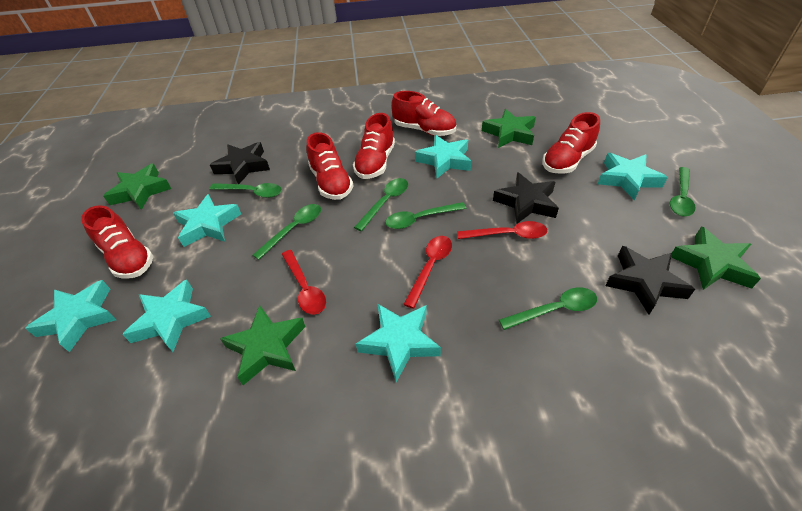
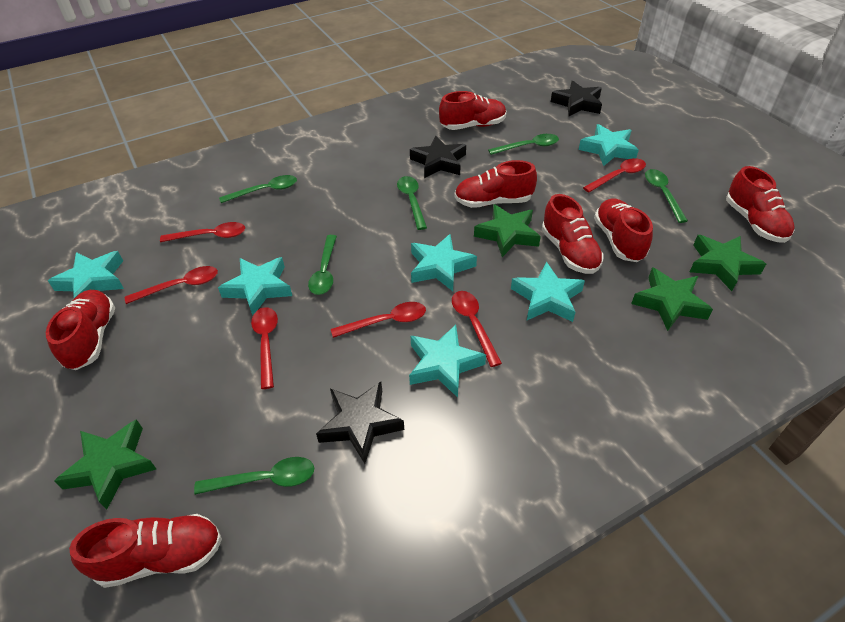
red shoe: 5 -> 7
red spoon: 3 -> 6

